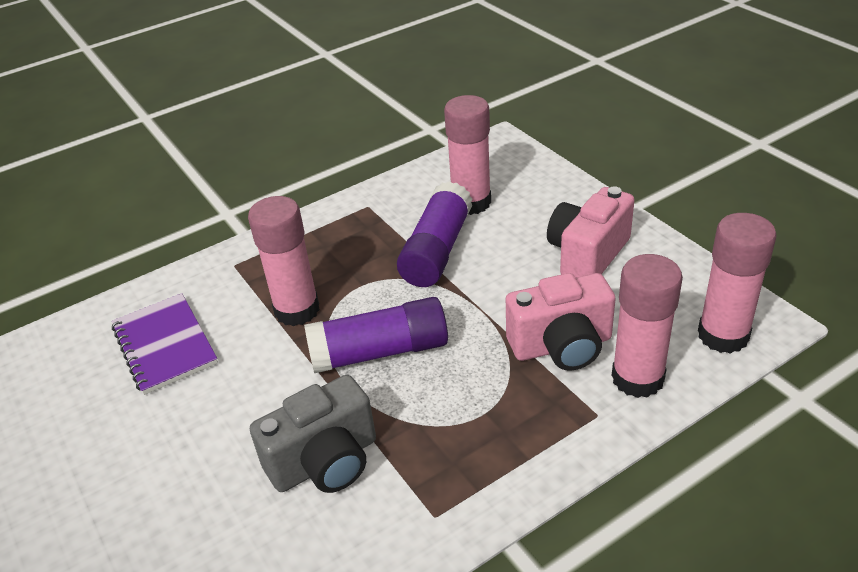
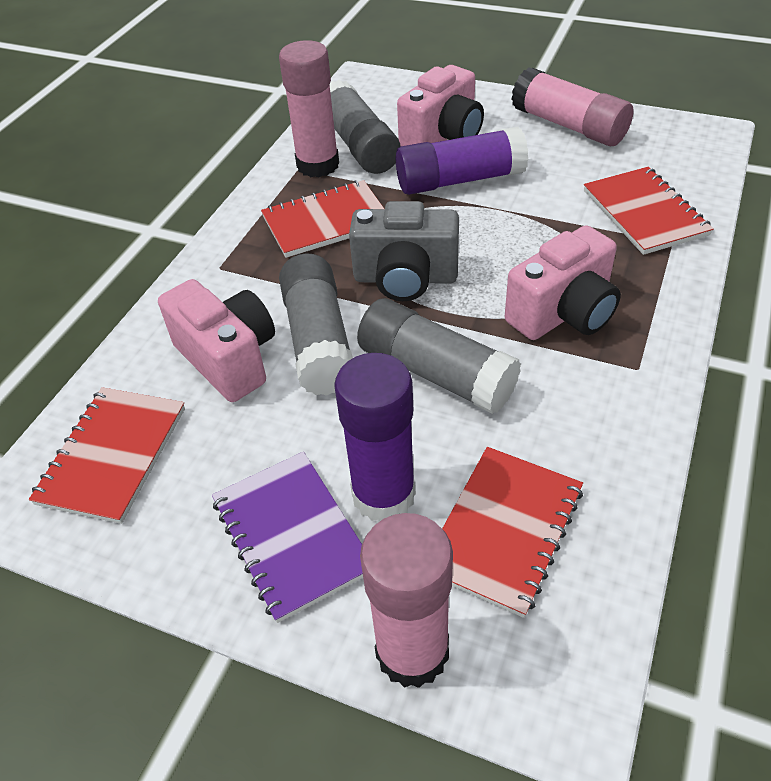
grey glue stick: 0 -> 3
pink camera: 2 -> 3
pink glue stick: 4 -> 3
red notebook: 0 -> 4

